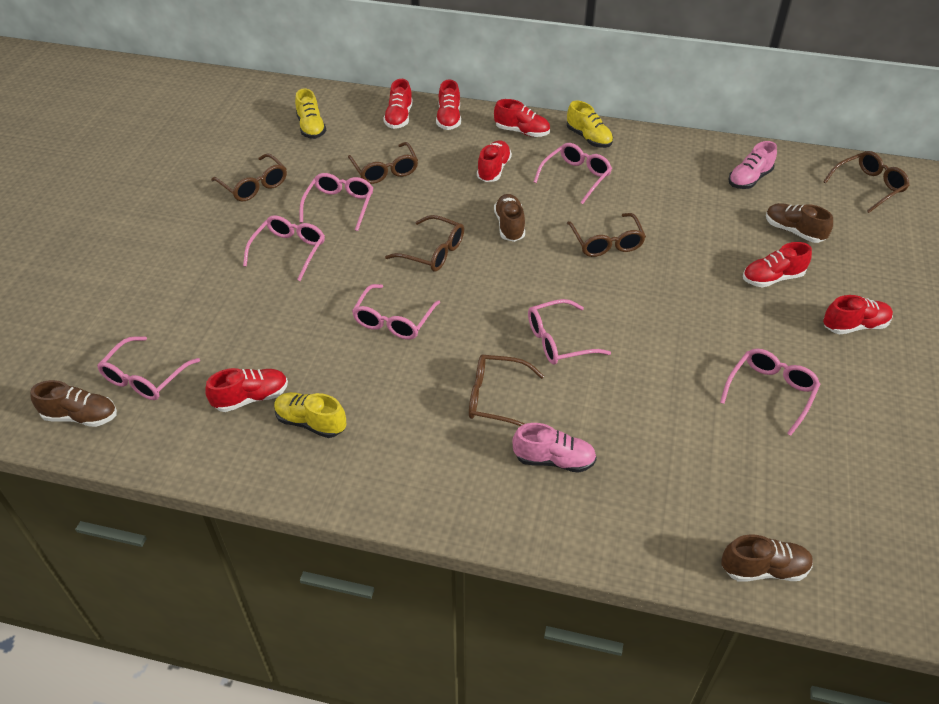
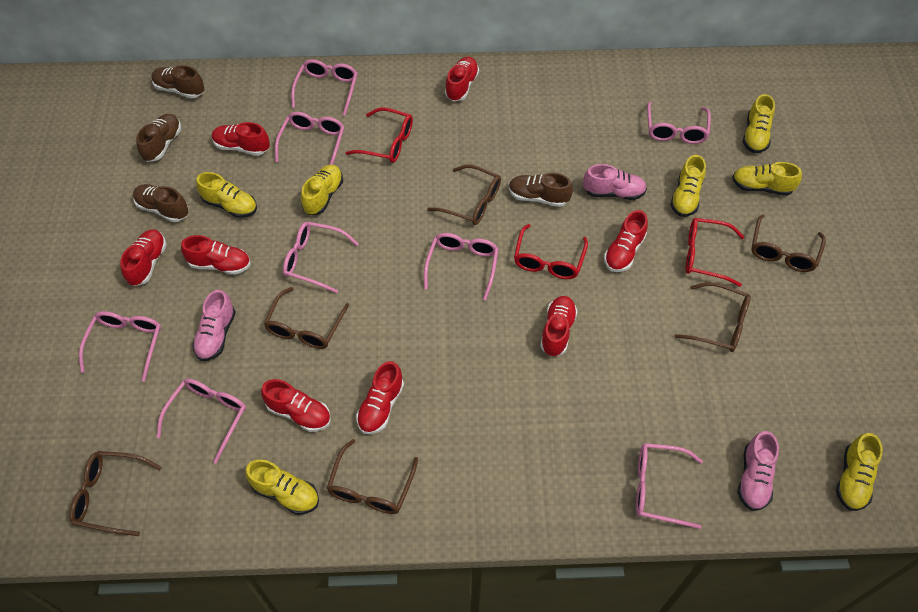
pink glasses: 7 -> 8
pink shoe: 2 -> 3
red glasses: 0 -> 3
red shoe: 7 -> 8
yellow shoe: 3 -> 7

